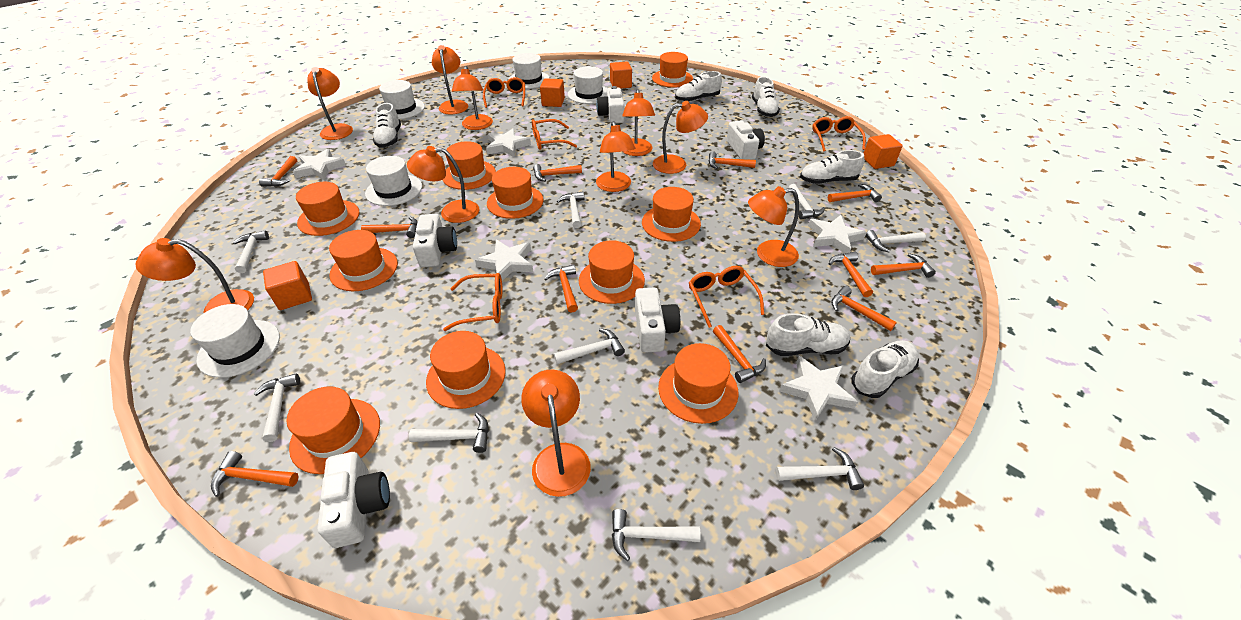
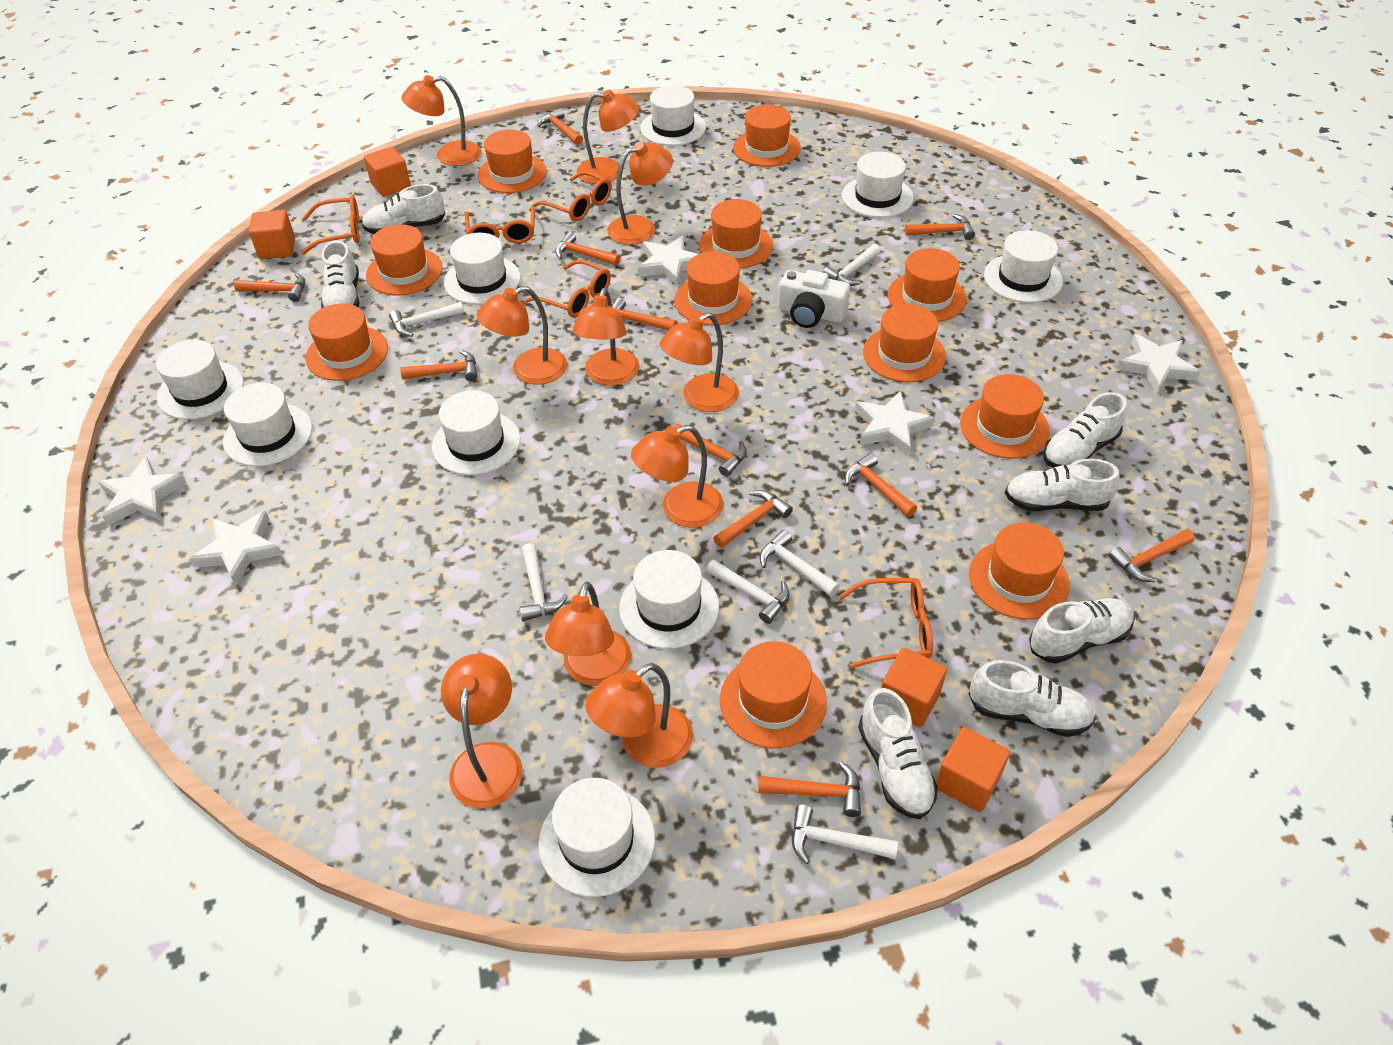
orange hat: 10 -> 11
white camera: 5 -> 1
white hammer: 9 -> 6
white hat: 5 -> 9
white shoe: 6 -> 7

